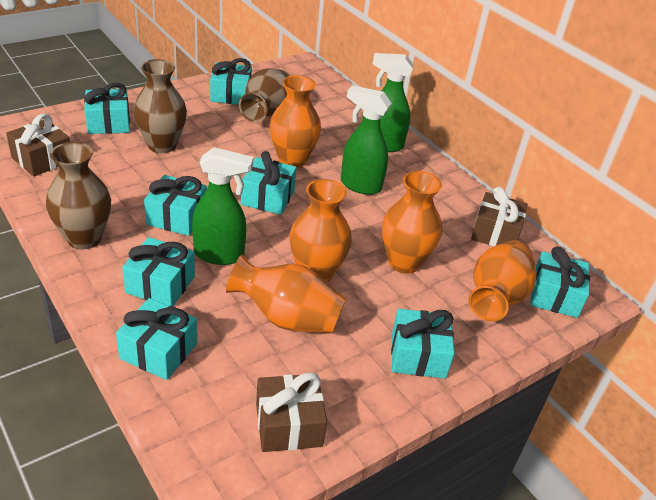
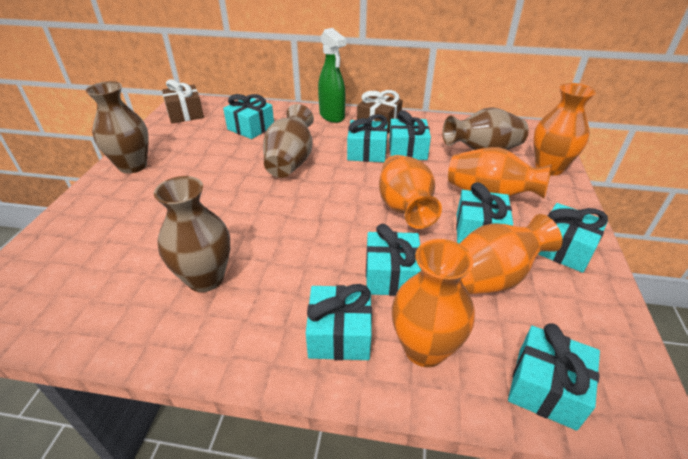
brown gift: 3 -> 2
brown vase: 3 -> 4
green spray bottle: 3 -> 1

